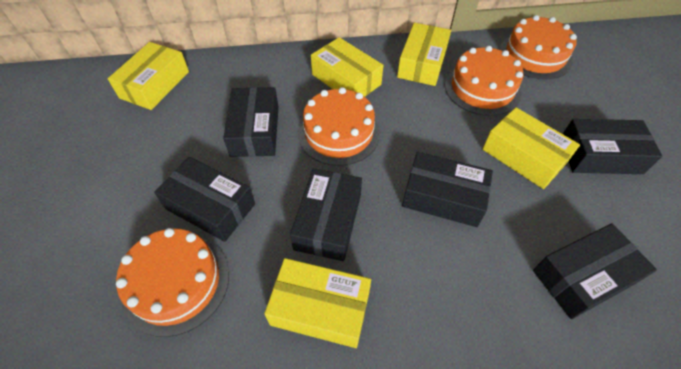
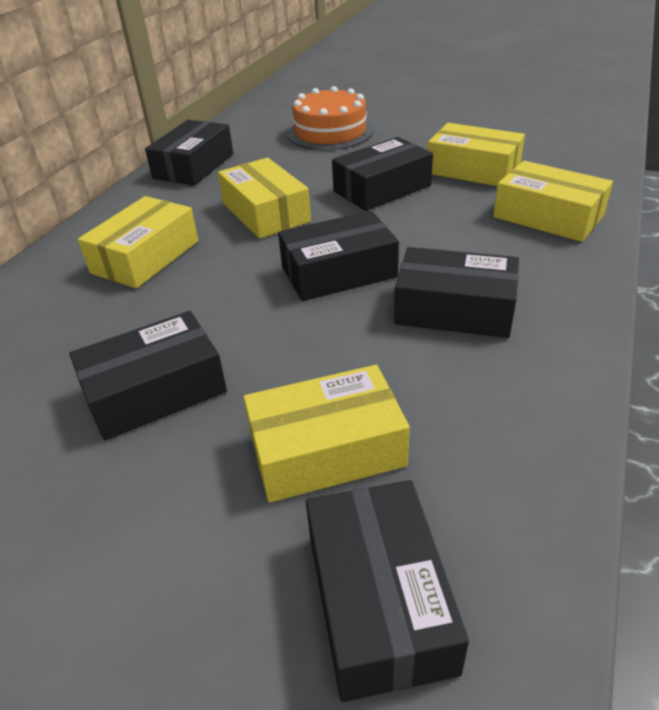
orange cake: 4 -> 1

